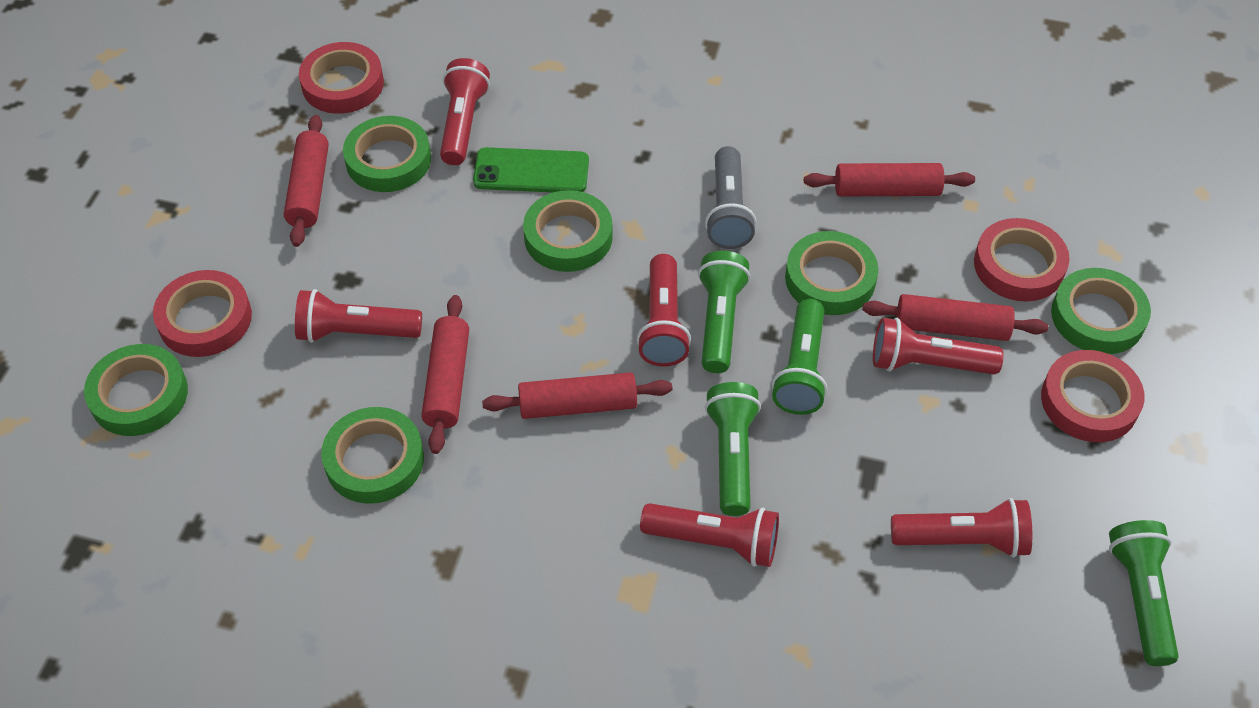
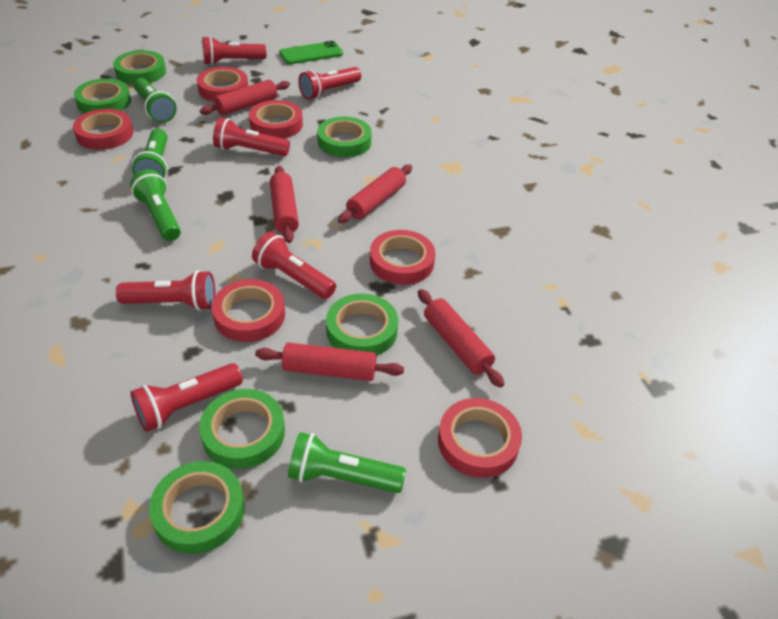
grey flashlight: 1 -> 0
red tape: 4 -> 6

